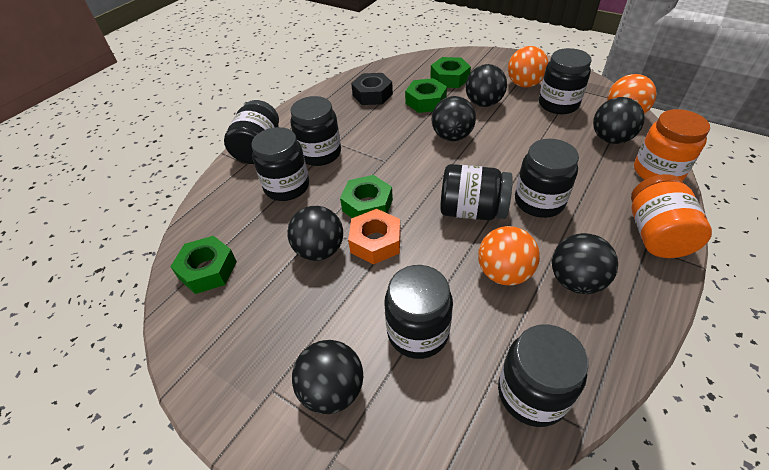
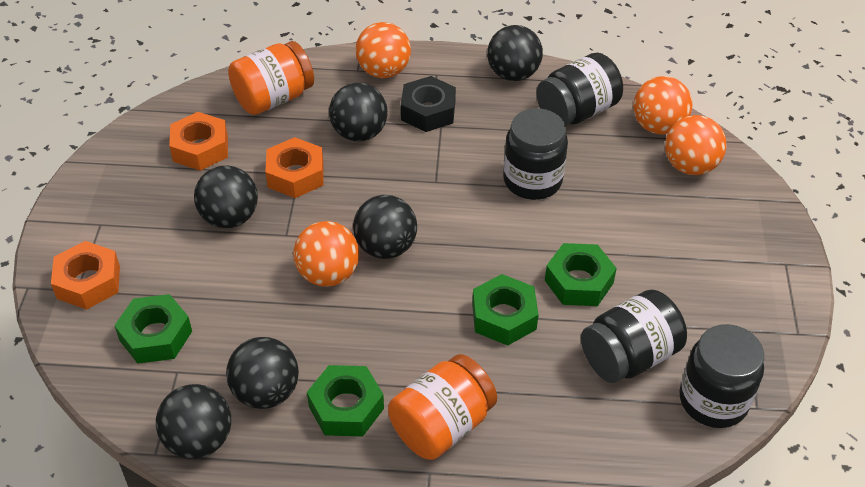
black jar: 8 -> 4
orange ball: 3 -> 4
orange nut: 1 -> 3

